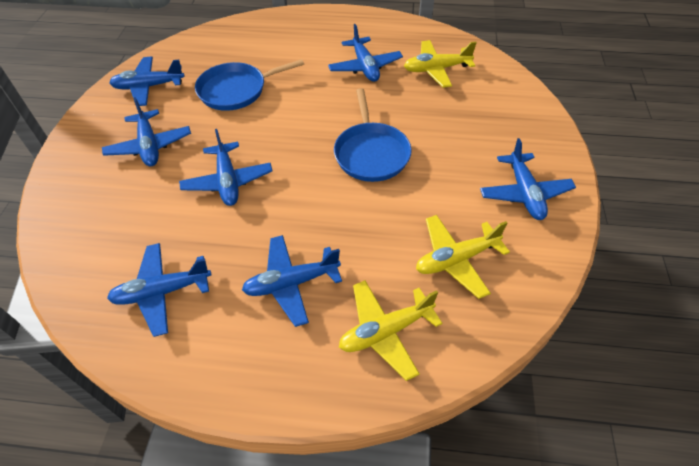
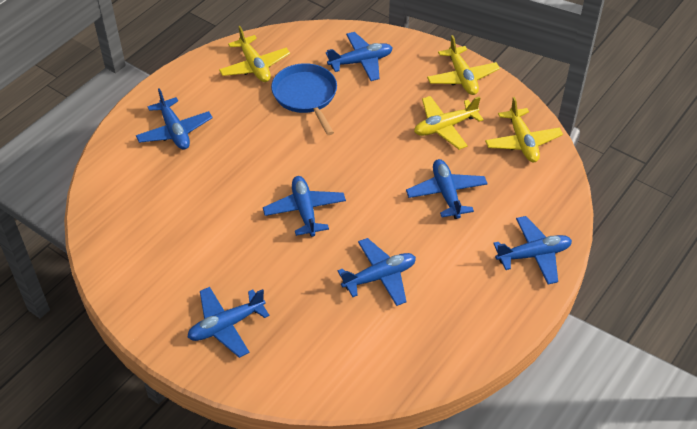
blue pan: 2 -> 1
yellow plane: 3 -> 4

